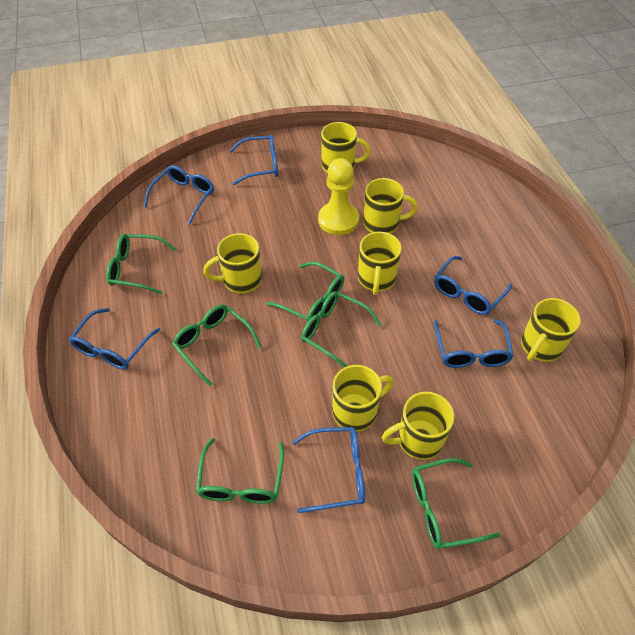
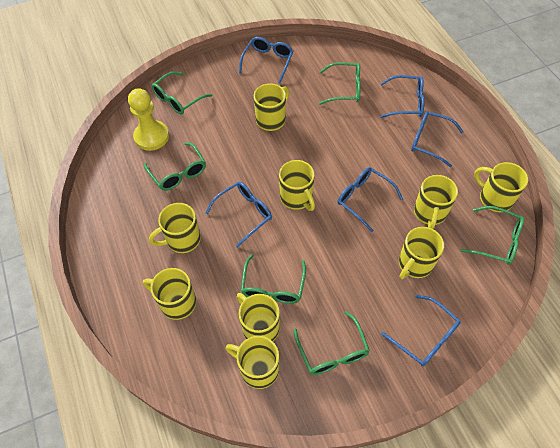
yellow mug: 7 -> 9

